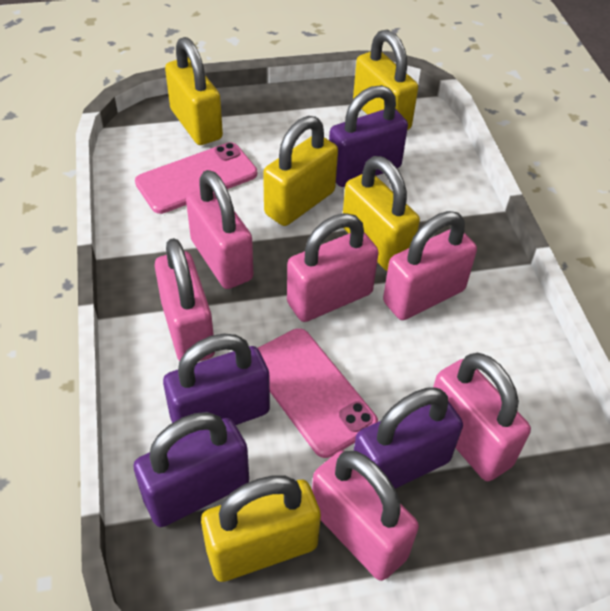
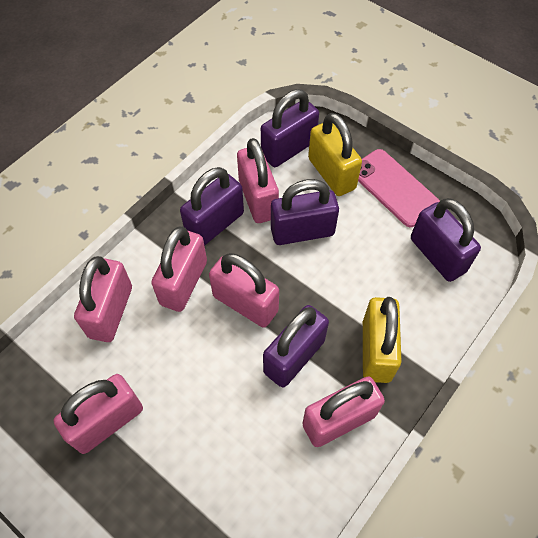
pink phone: 2 -> 1
purple padlock: 4 -> 5
yellow padlock: 5 -> 2

